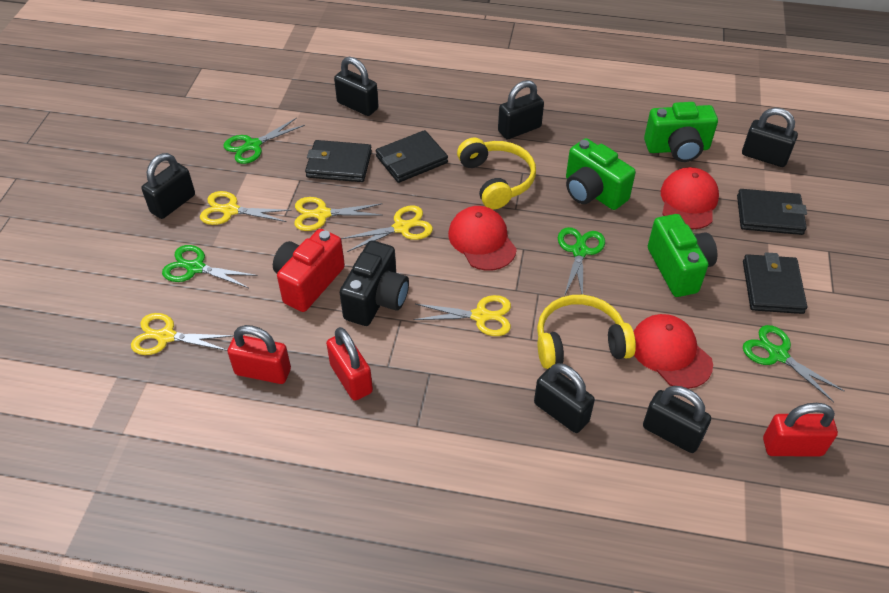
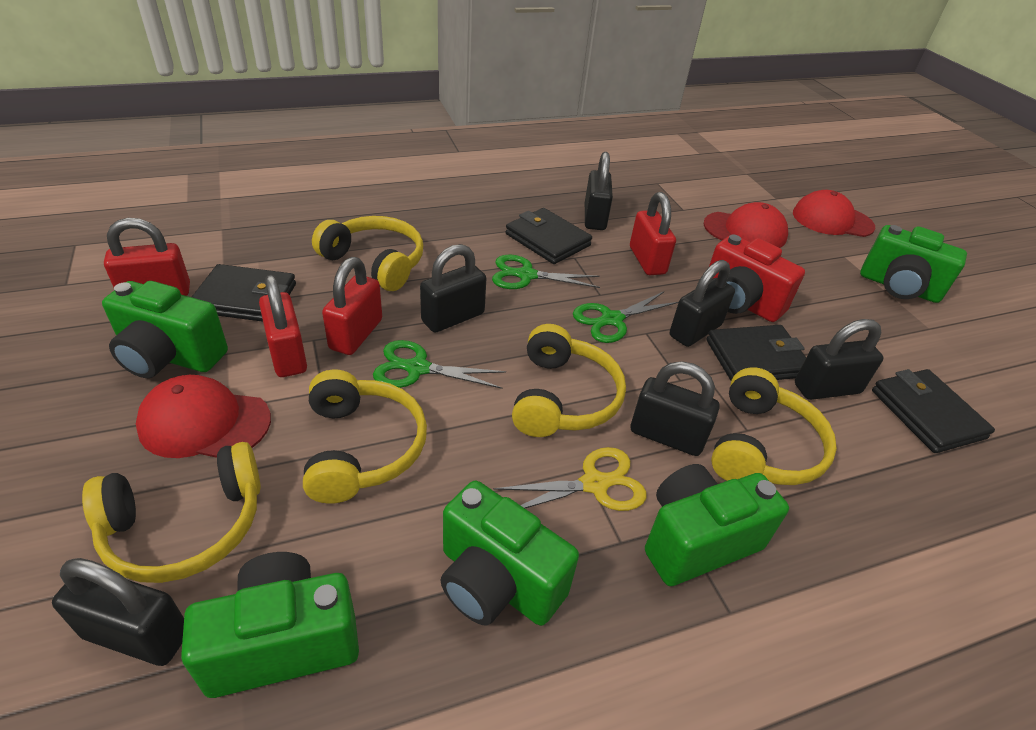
black camera: 1 -> 0
green camera: 3 -> 5
green scissors: 4 -> 3
red padlock: 3 -> 4
yellow headphones: 2 -> 5
yellow scissors: 5 -> 1

